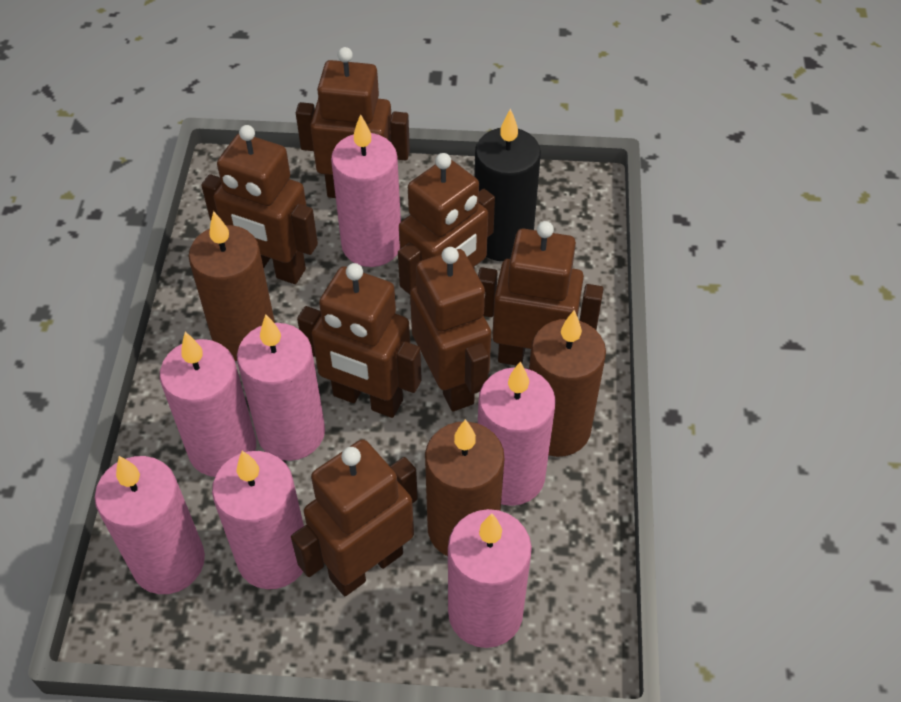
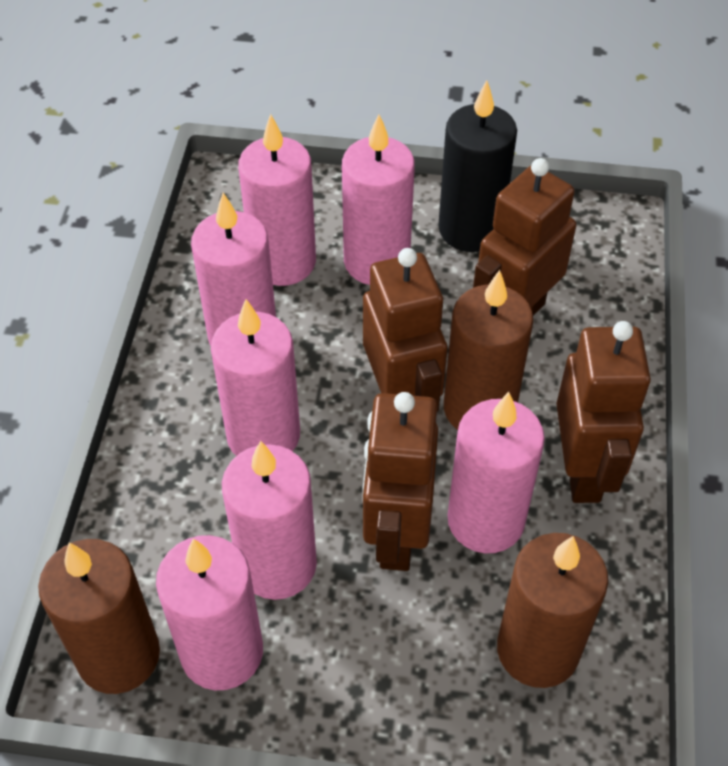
brown robot: 7 -> 4

